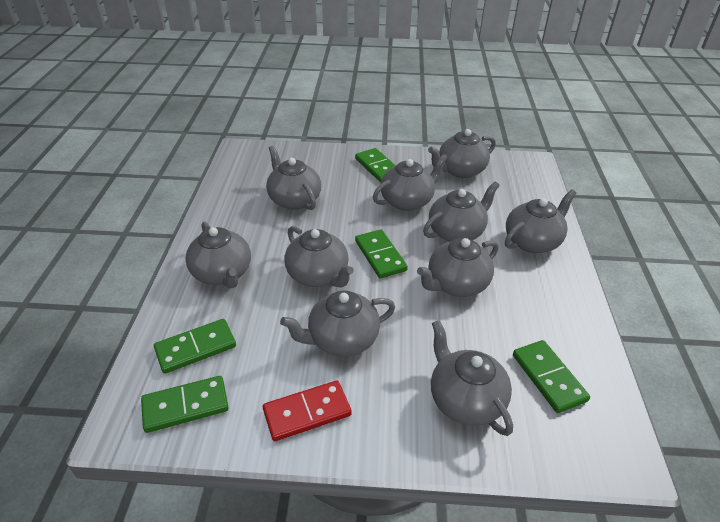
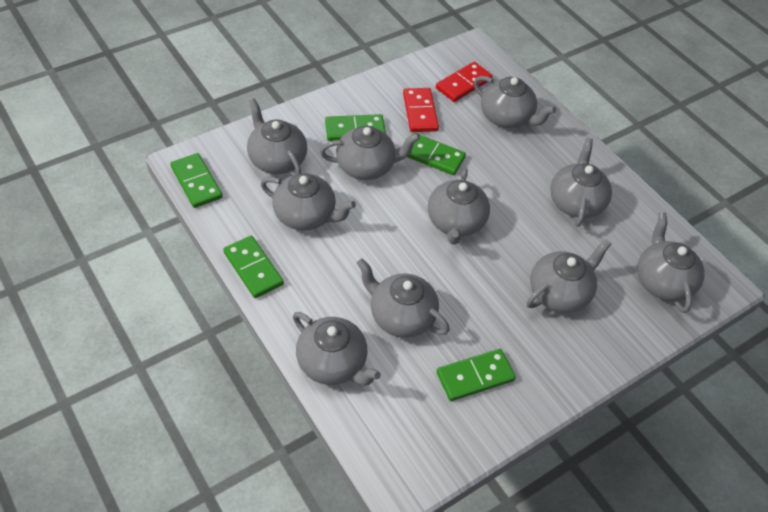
red domino: 1 -> 2

